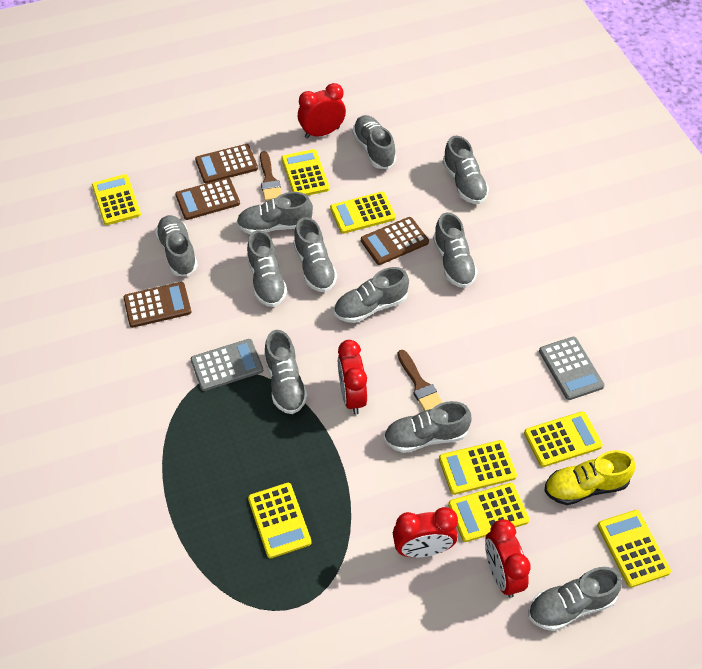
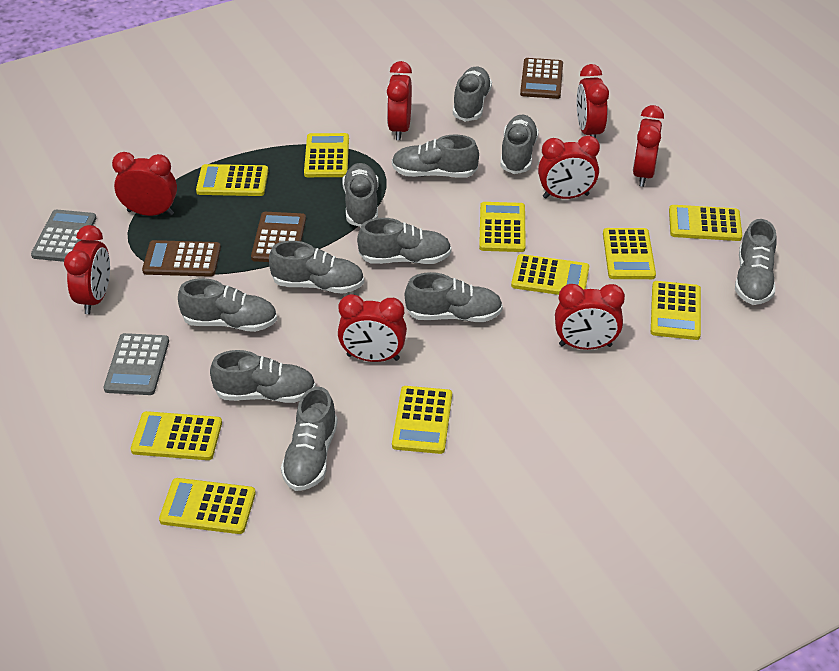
brown brush: 2 -> 0
brown calculator: 4 -> 3
red clock: 4 -> 8
yellow calculator: 8 -> 10
yellow shoe: 1 -> 0

